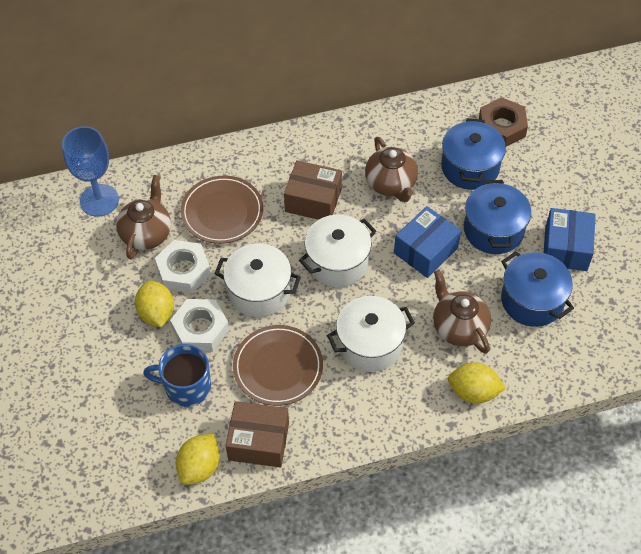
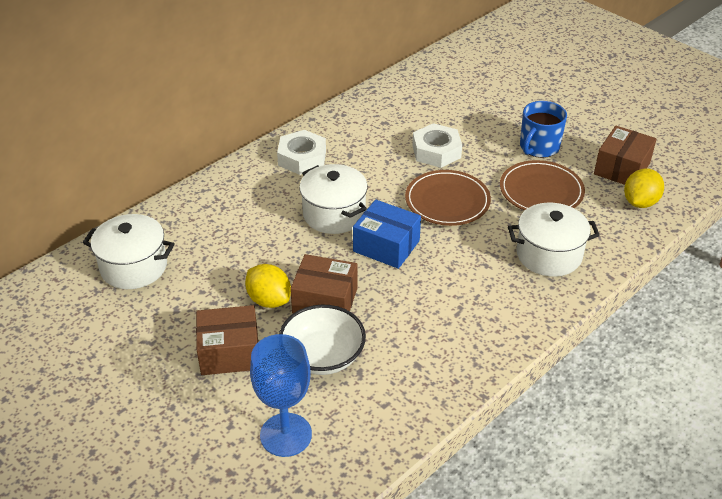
blue box: 2 -> 1
blue pot: 3 -> 0
brown box: 2 -> 3
brown nut: 1 -> 0
brown teapot: 3 -> 0
white bowl: 0 -> 1
yellow lemon: 3 -> 2

